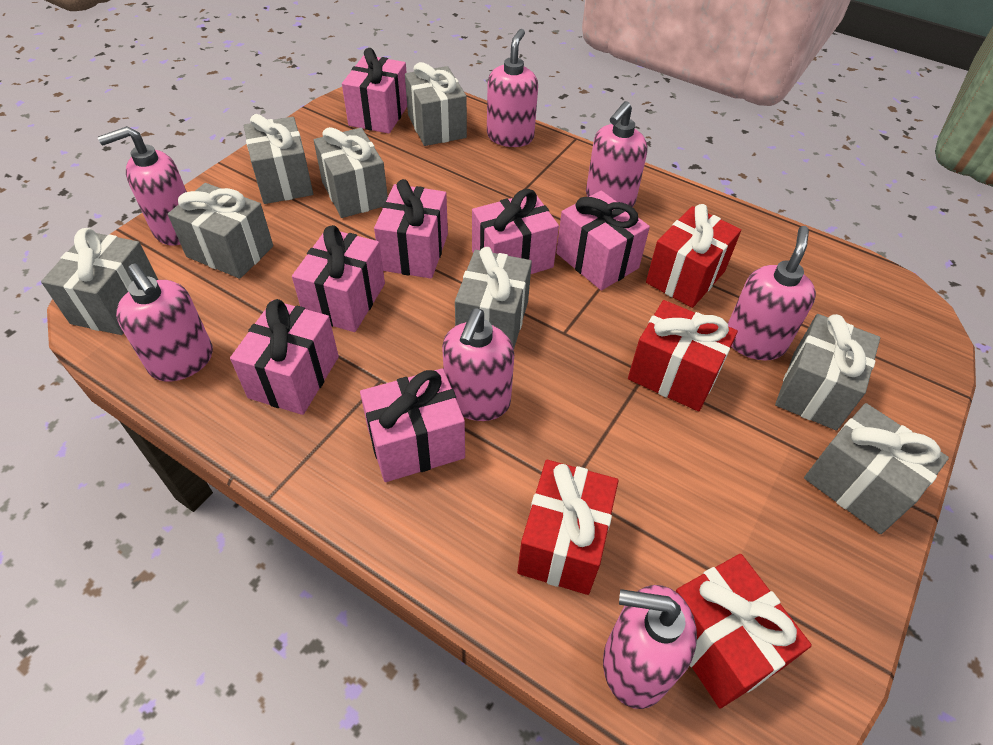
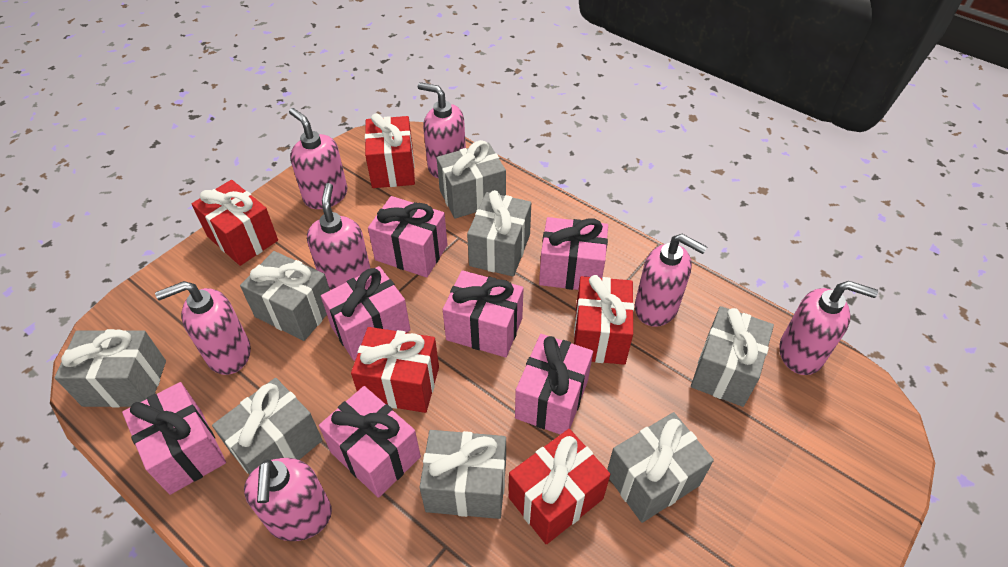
red gift: 4 -> 5

